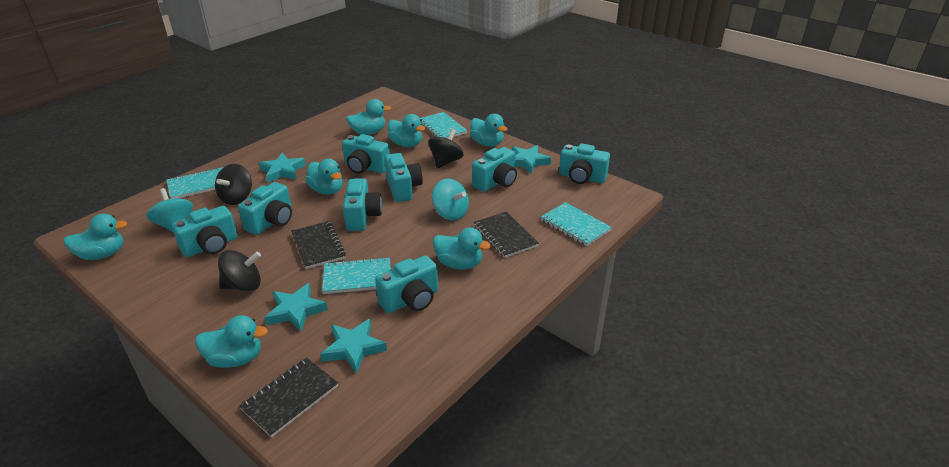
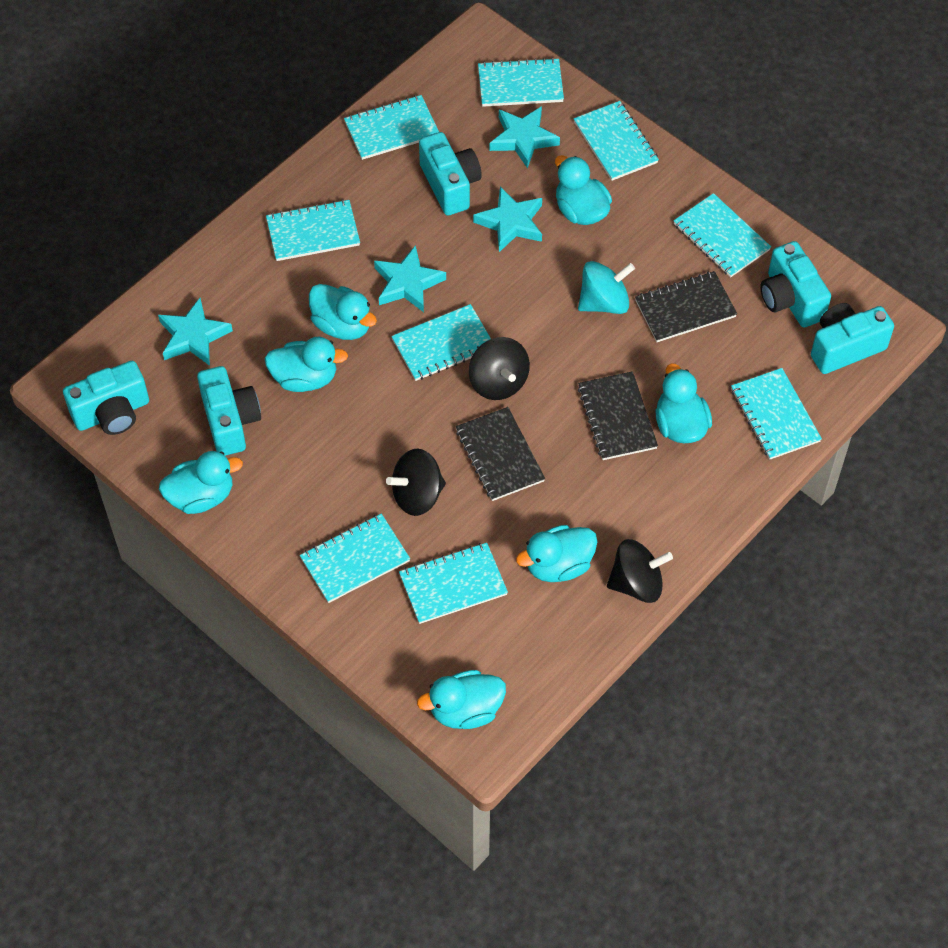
turquoise camera: 8 -> 5
turquoise notebook: 4 -> 9
turquoise spinning top: 2 -> 1

